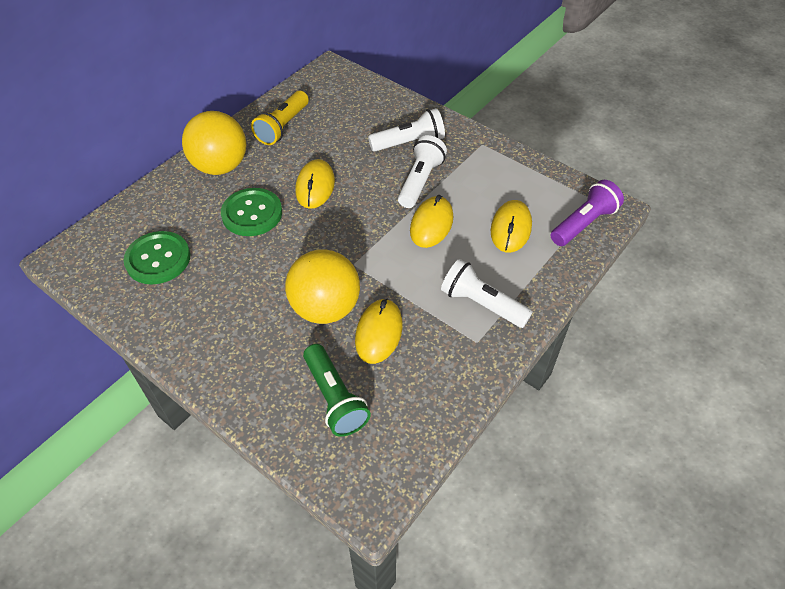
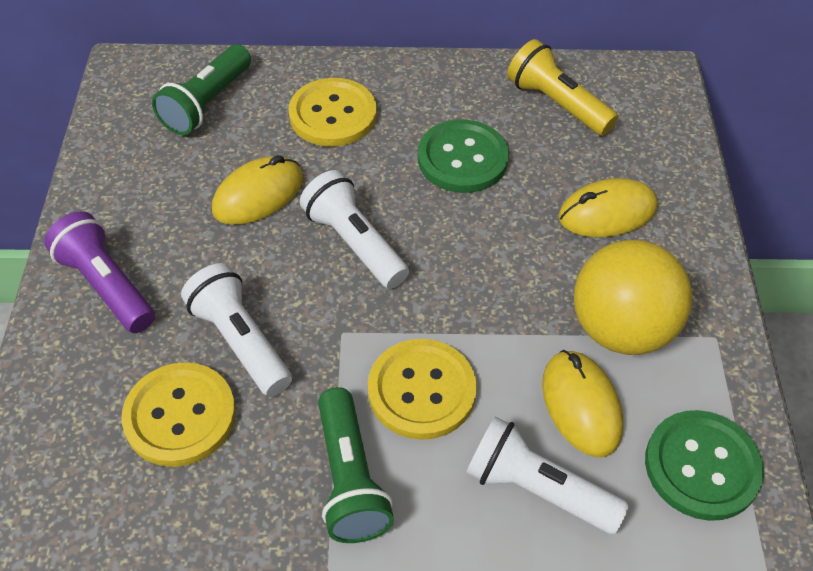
green flashlight: 1 -> 2
yellow ball: 2 -> 1
yellow button: 0 -> 3
yellow mouse: 4 -> 3

